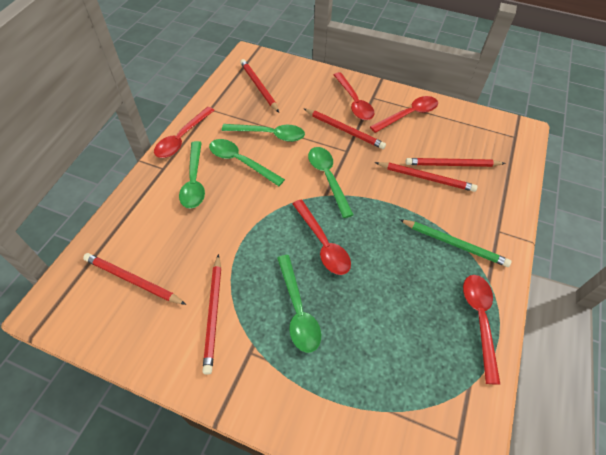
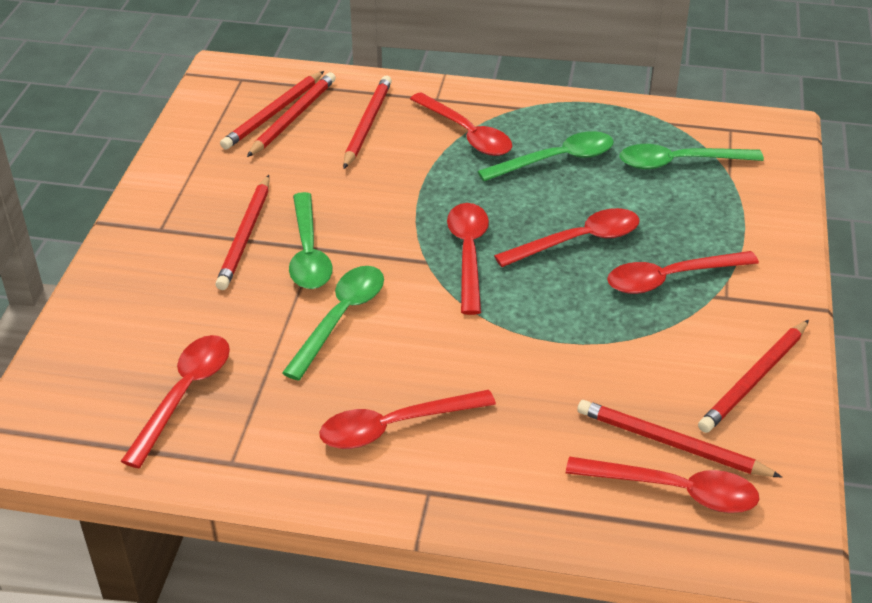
green pencil: 1 -> 0
green spoon: 5 -> 4
red spoon: 5 -> 7

